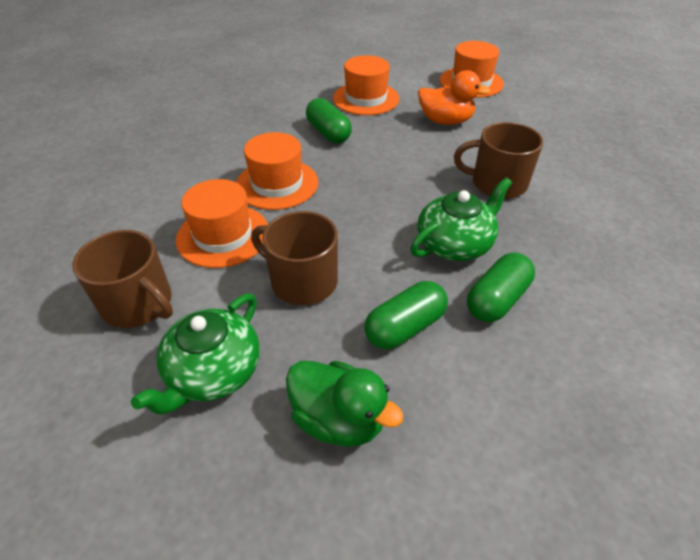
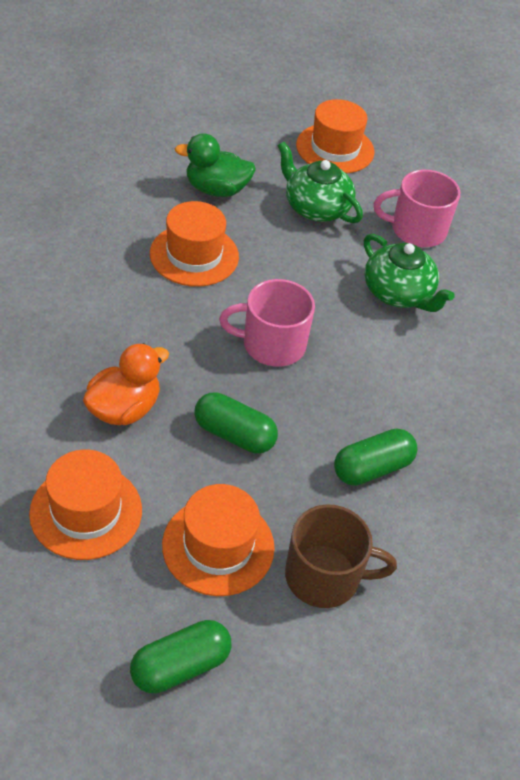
brown mug: 3 -> 1
pink mug: 0 -> 2

